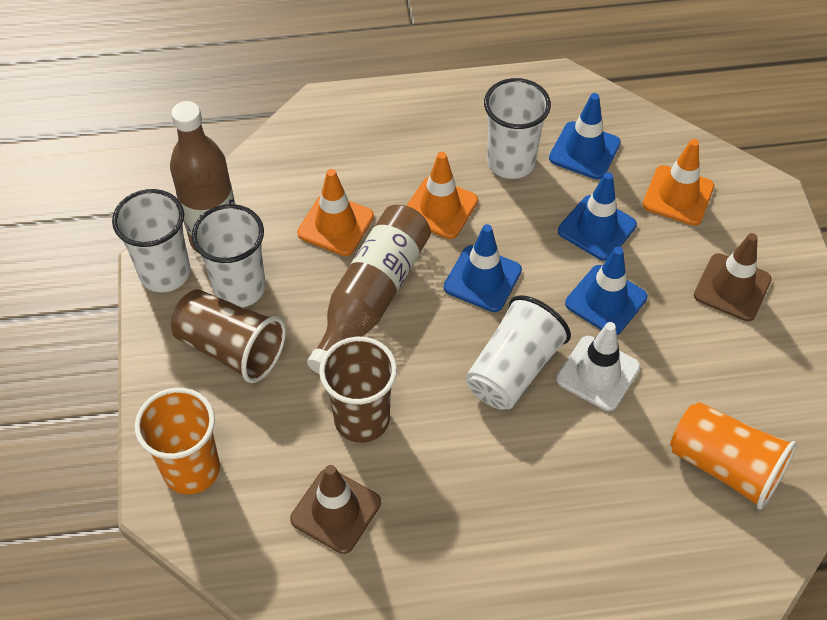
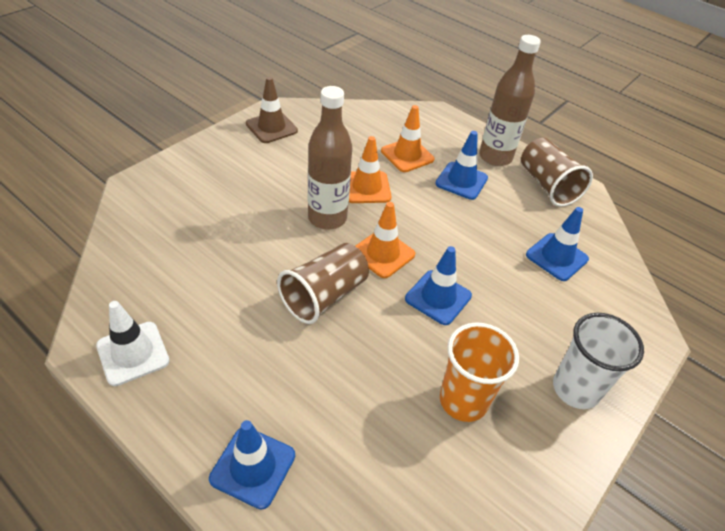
brown traffic cone: 2 -> 1
orange cup: 2 -> 1
white cup: 4 -> 1

